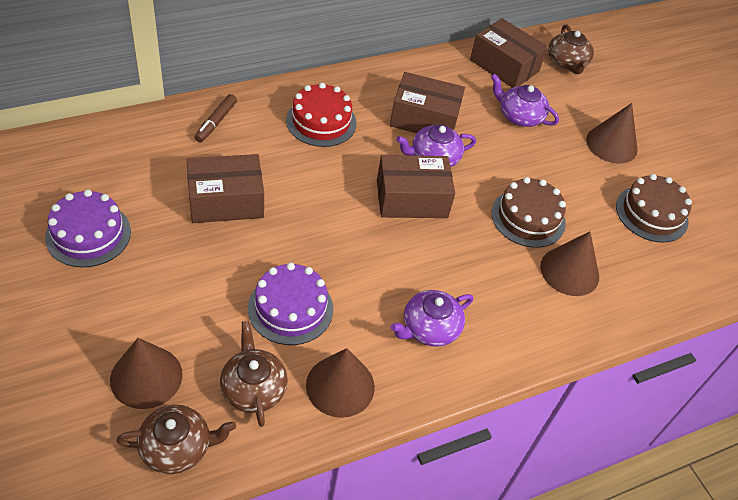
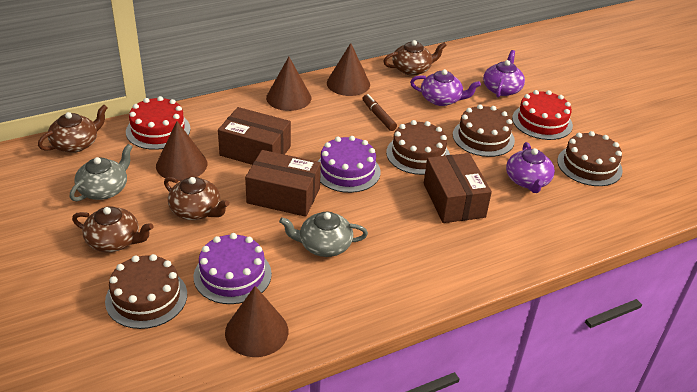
brown box: 4 -> 3
brown cake: 2 -> 4
brown teapot: 3 -> 4
grey teapot: 0 -> 2
red cake: 1 -> 2

